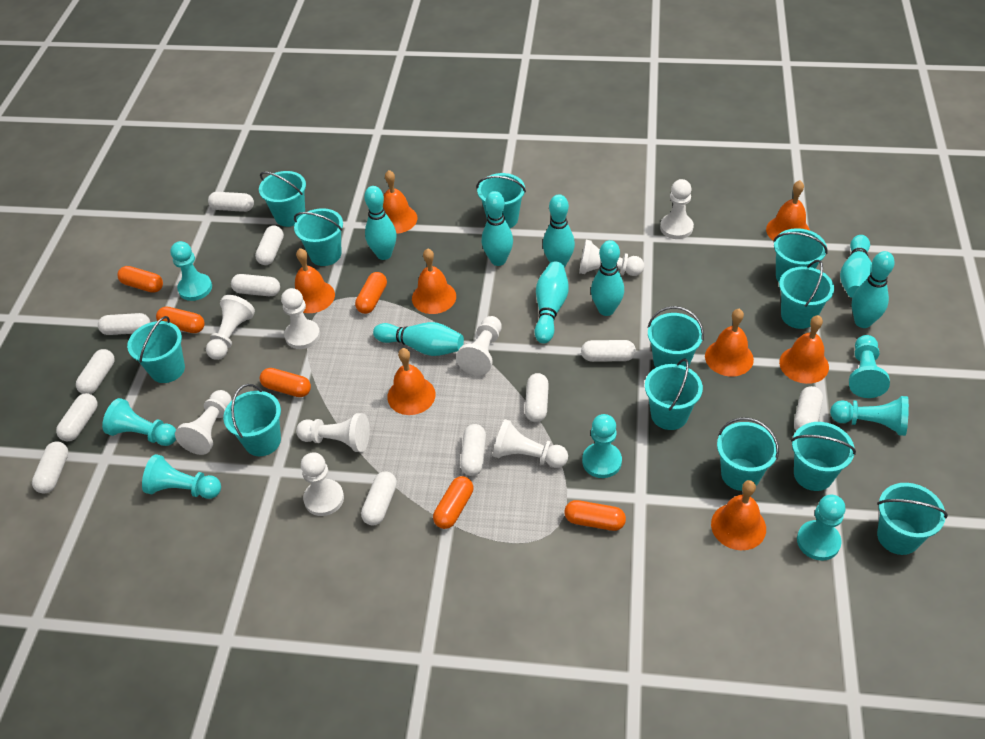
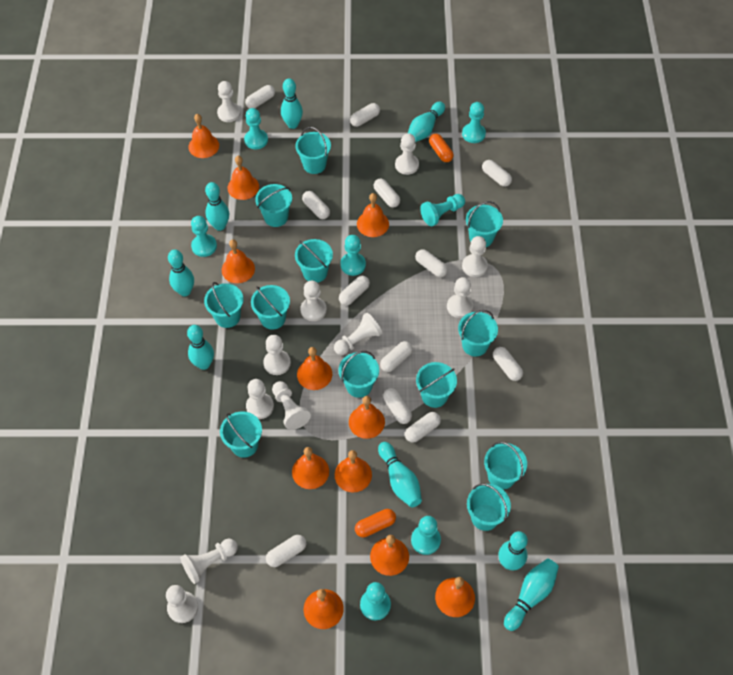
orange bell: 8 -> 11
orange capsule: 6 -> 2
white pawn: 9 -> 11

